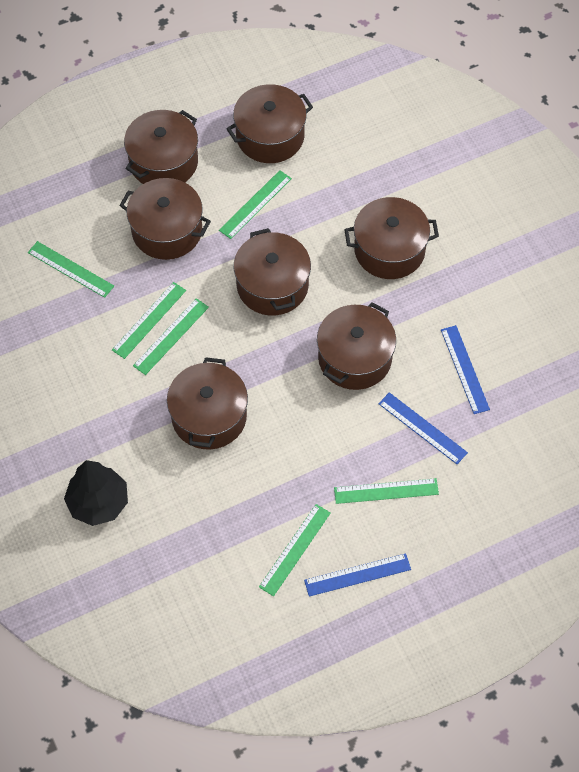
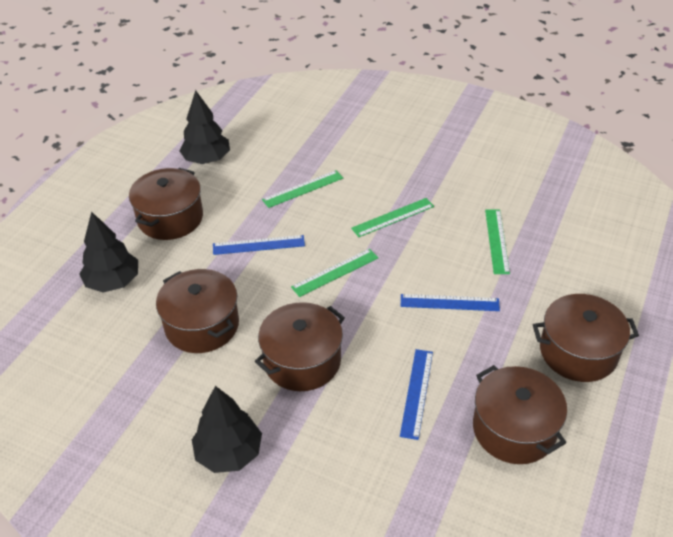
black tree: 1 -> 3
brown pot: 7 -> 5
green ruler: 6 -> 4

